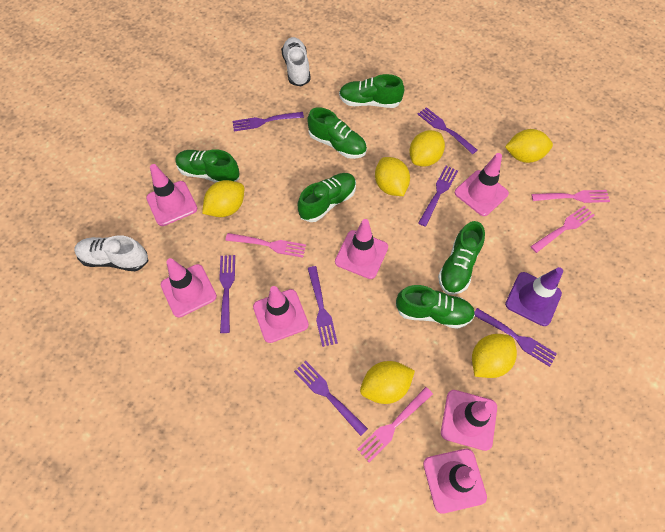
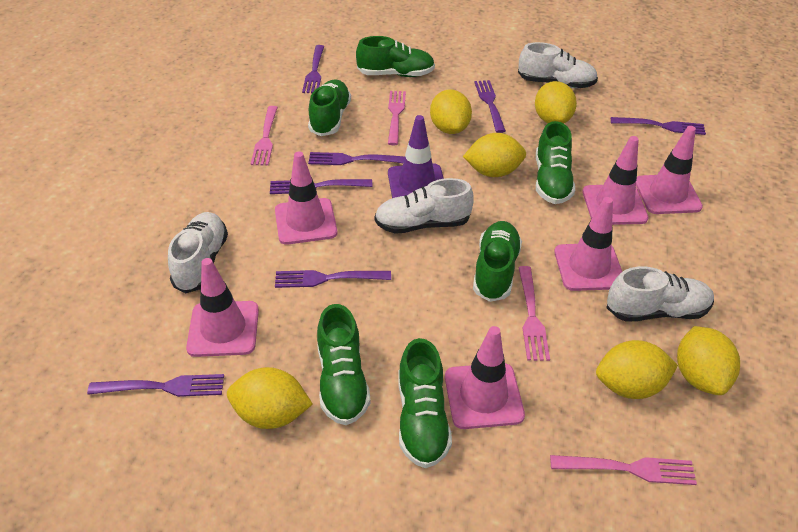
pink traffic cone: 7 -> 6
white shoe: 2 -> 4

